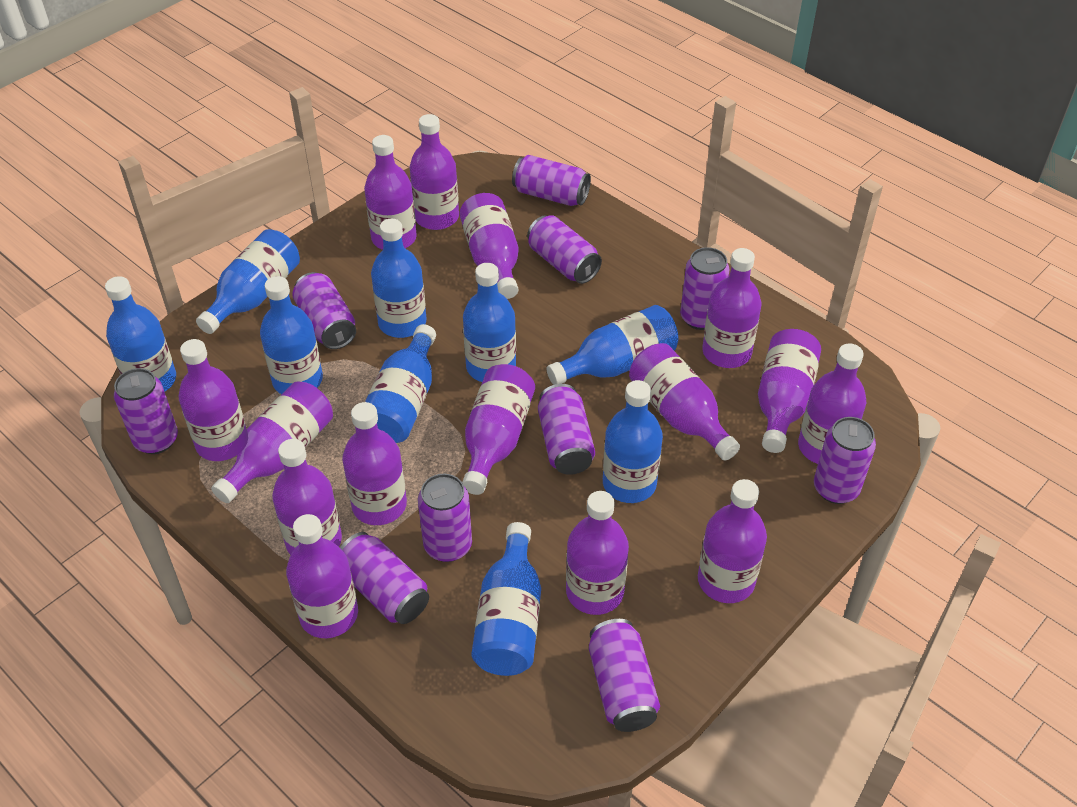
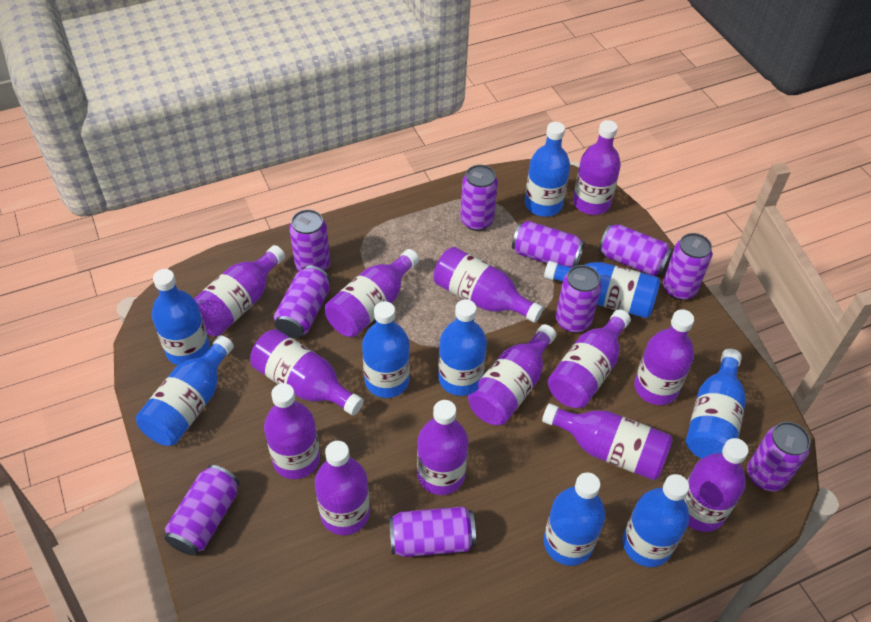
purple bottle: 15 -> 13

